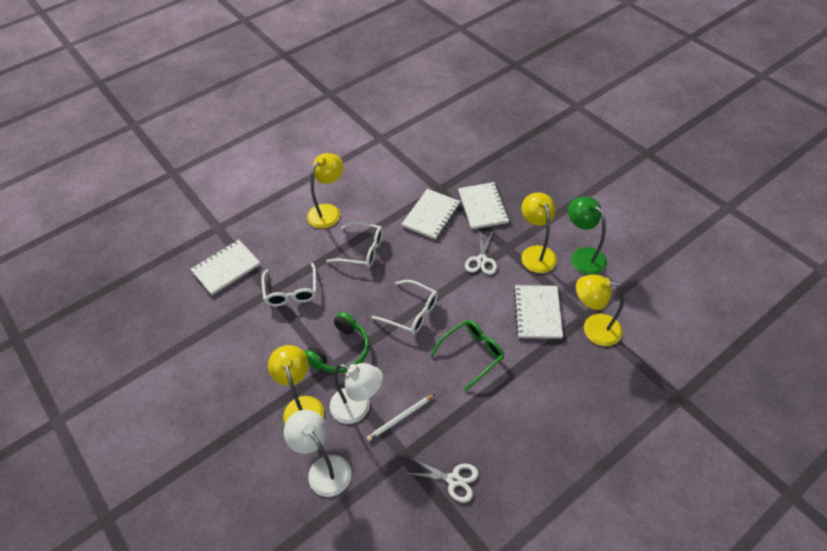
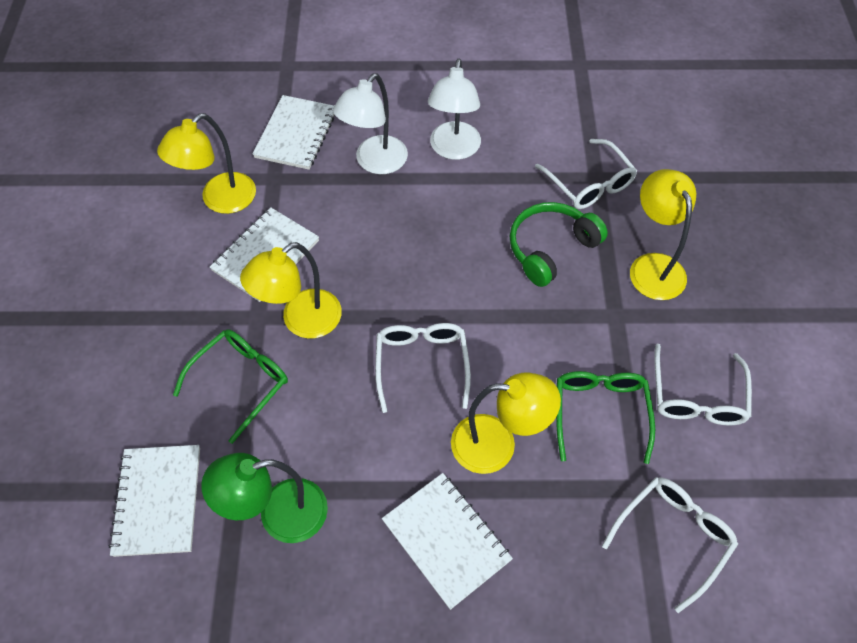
green glasses: 1 -> 2
white glasses: 3 -> 4
white pencil: 1 -> 0
white scissors: 2 -> 0

